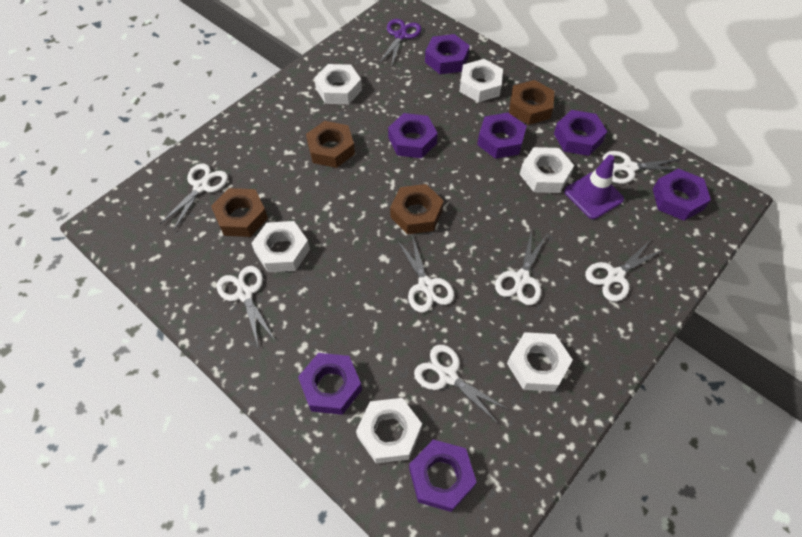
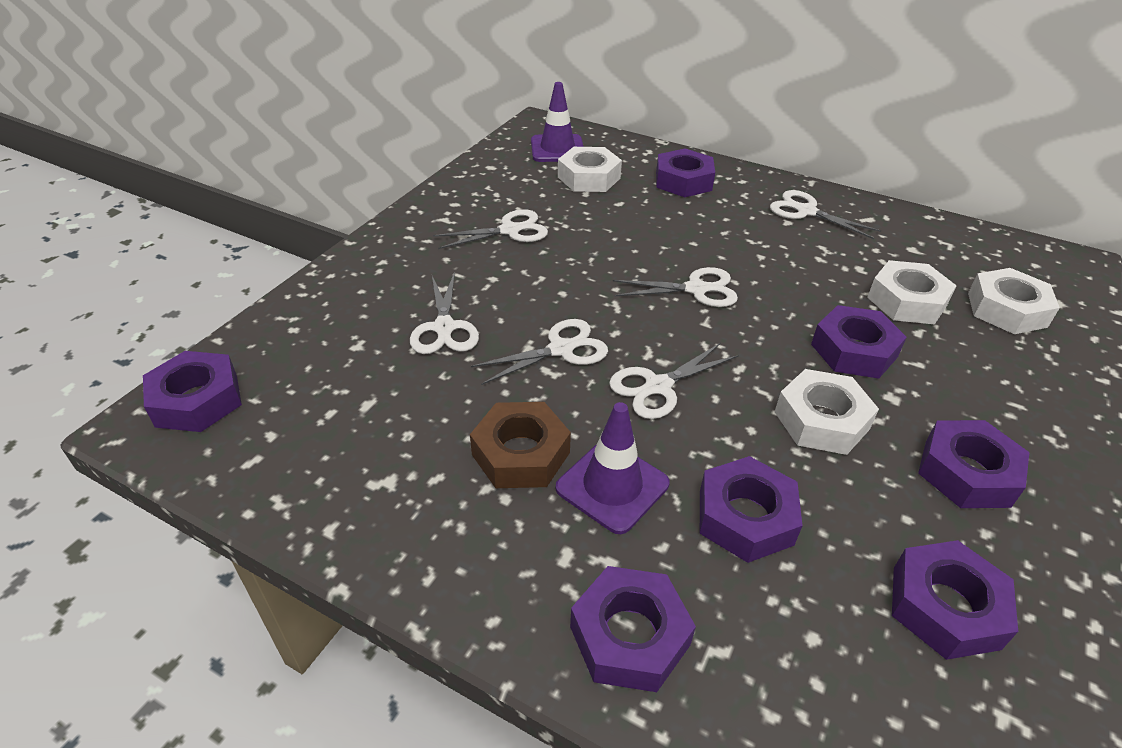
brown nut: 4 -> 1
purple scissors: 1 -> 0
purple traffic cone: 1 -> 2
white nut: 6 -> 4
white scissors: 7 -> 6

